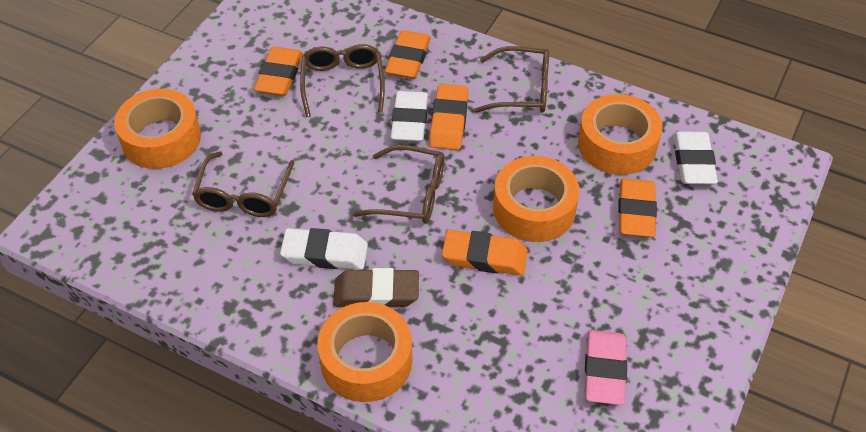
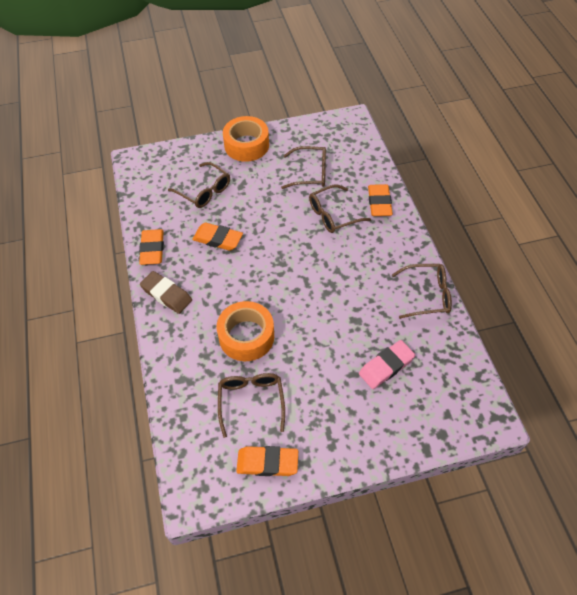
brown glasses: 4 -> 5
orange eraser: 5 -> 4
orange tape: 4 -> 2
white eraser: 3 -> 0

